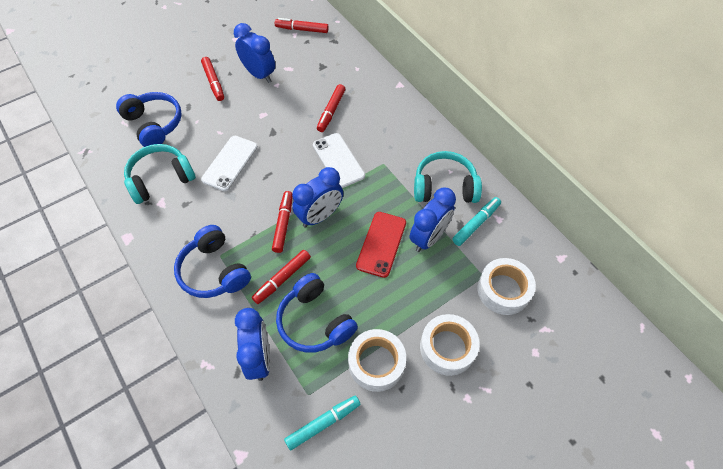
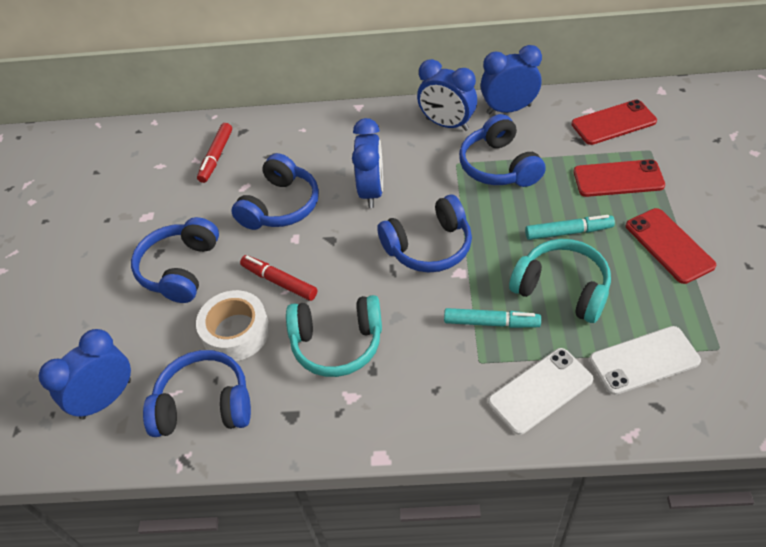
blue headphones: 3 -> 5
red marker: 5 -> 2
red phone: 1 -> 3
white tape: 3 -> 1

